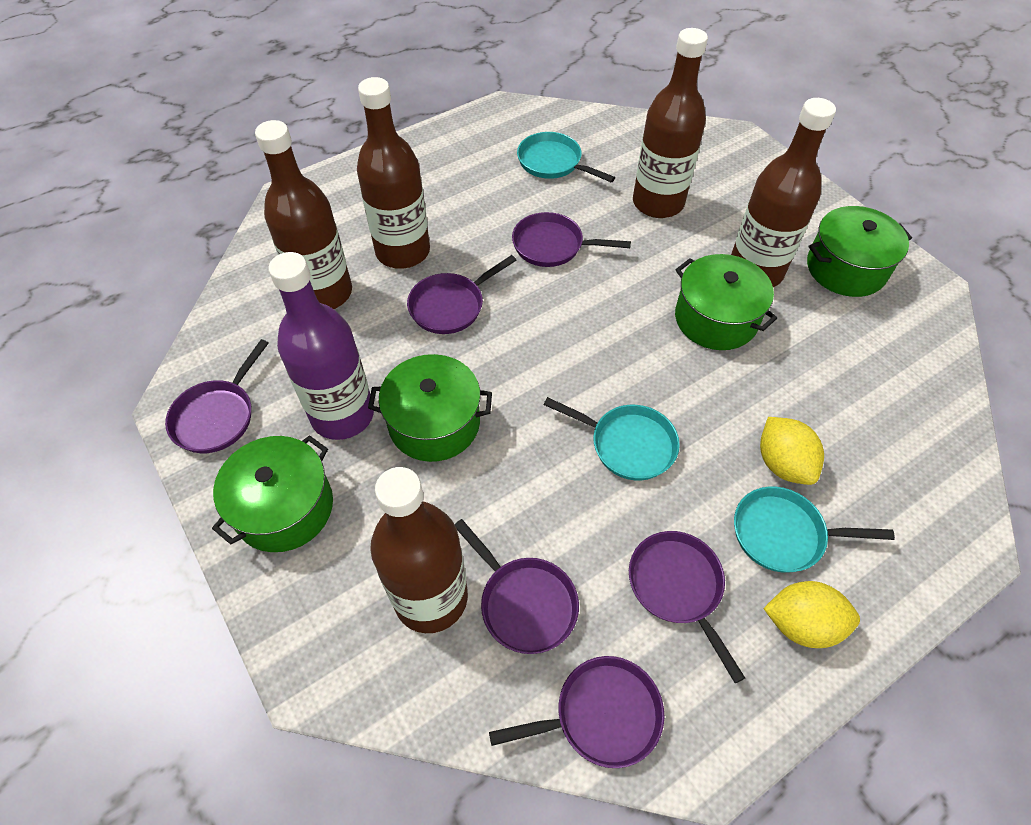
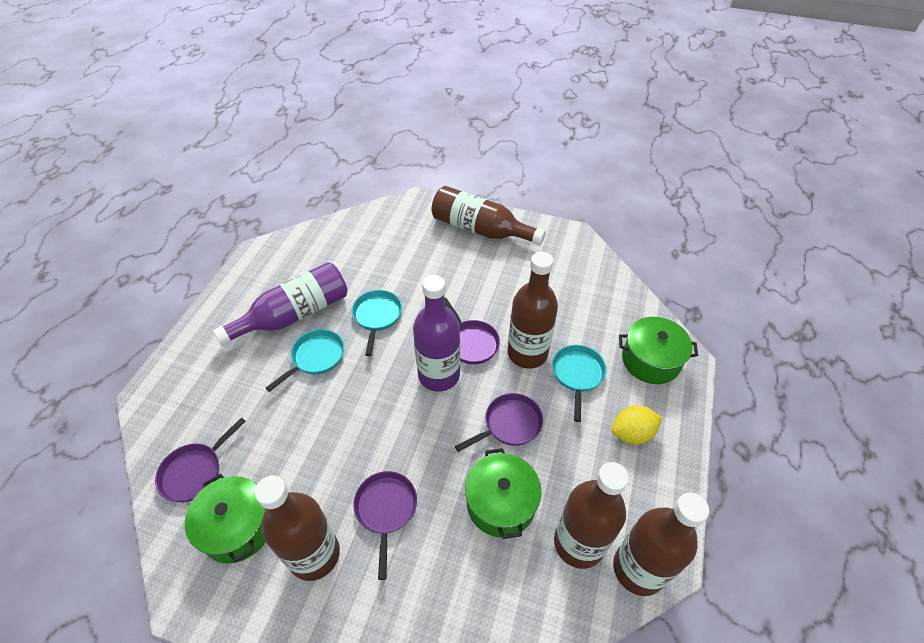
green pot: 4 -> 3
purple bottle: 1 -> 2
purple pan: 6 -> 4
yellow lemon: 2 -> 1

